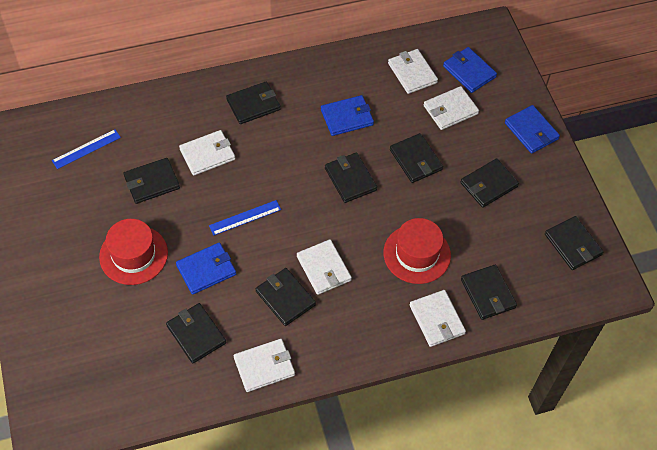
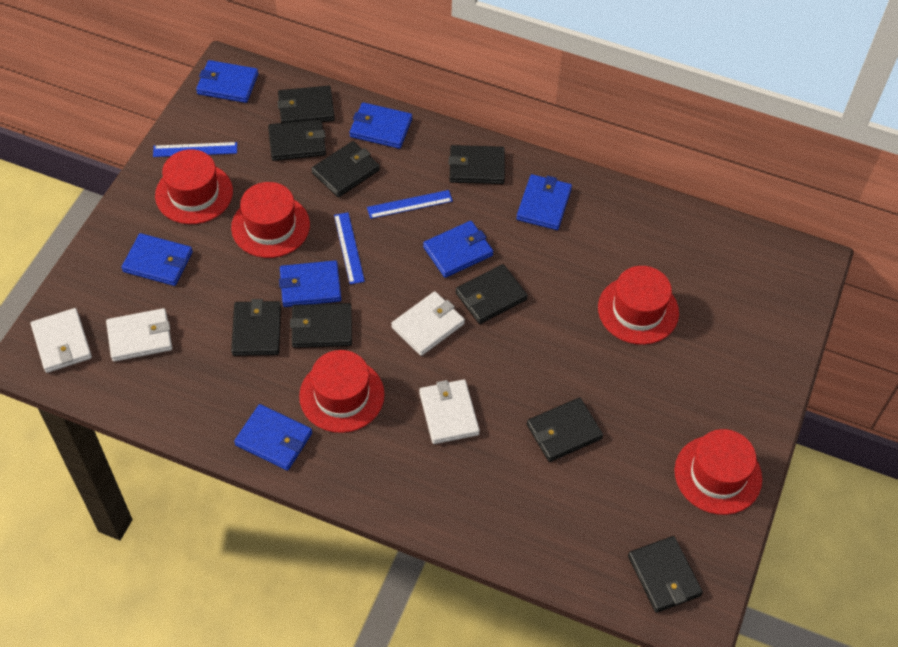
blue ruler: 2 -> 3
blue wallet: 4 -> 7
red hat: 2 -> 5
white wallet: 6 -> 4

